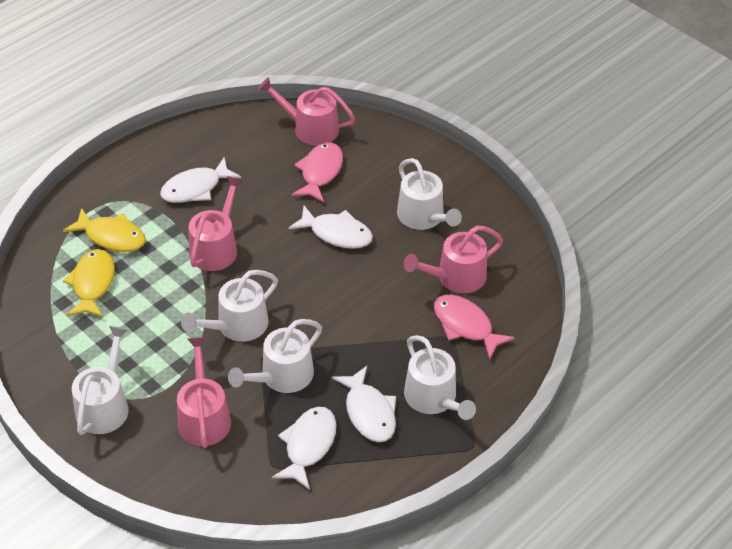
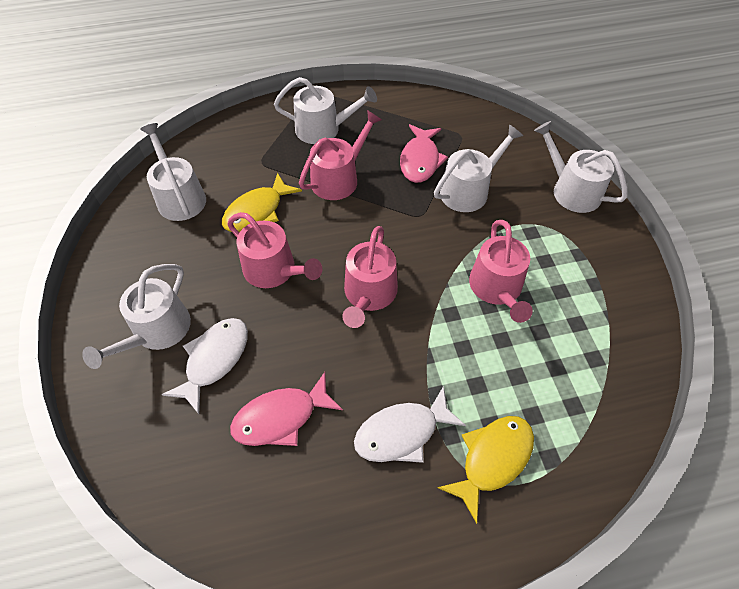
white fish: 4 -> 2

